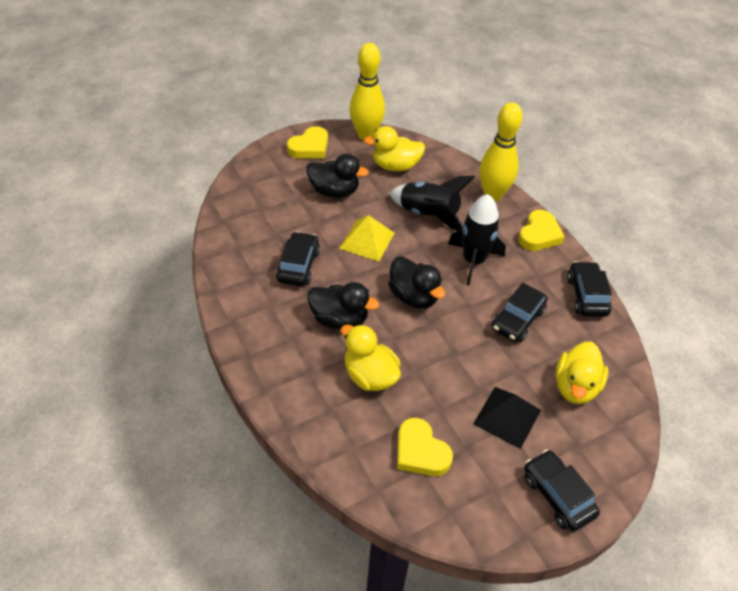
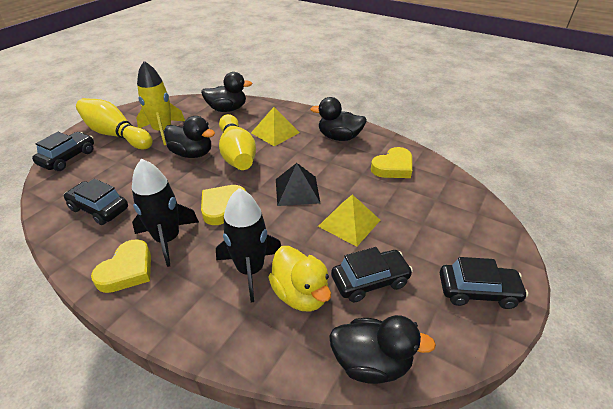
black duck: 3 -> 4
yellow duck: 3 -> 1
yellow pyramid: 1 -> 2
yellow rocket: 0 -> 1

